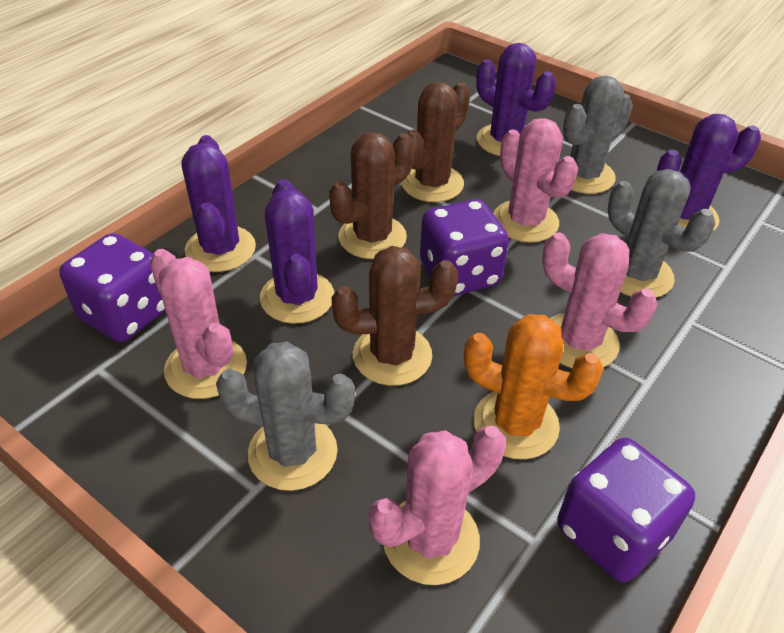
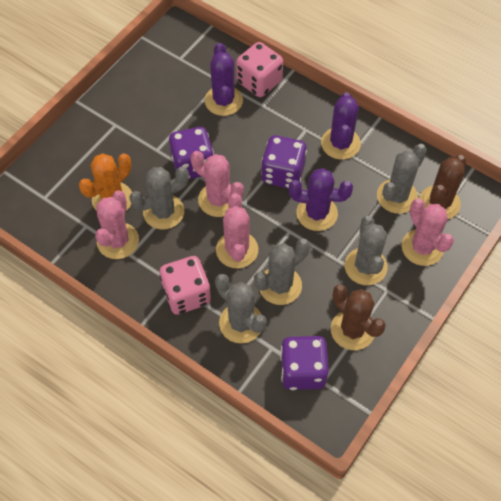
brown cactus: 3 -> 2
grey cactus: 3 -> 5
pink dice: 0 -> 2
purple cactus: 4 -> 3

